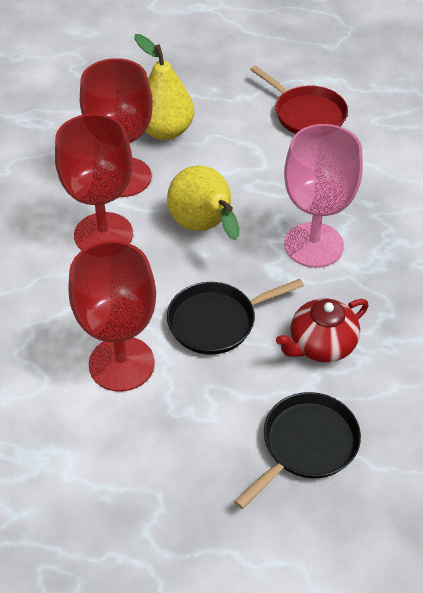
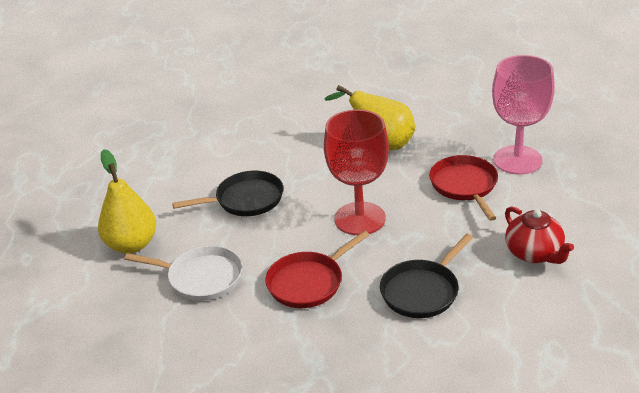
red goblet: 3 -> 1
red pan: 1 -> 2
white pan: 0 -> 1

